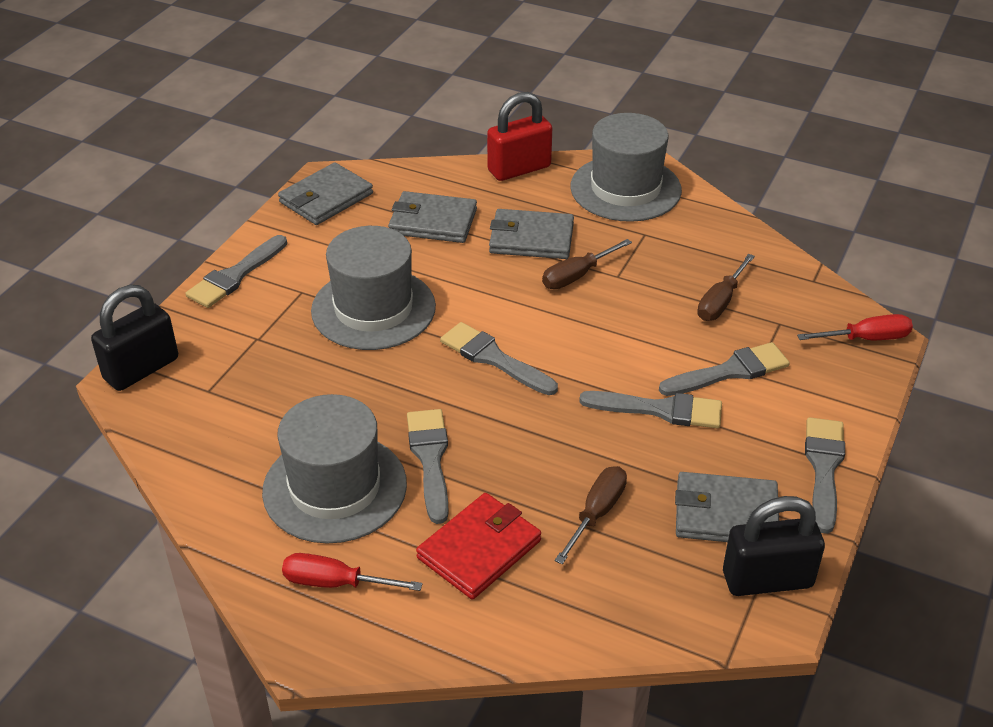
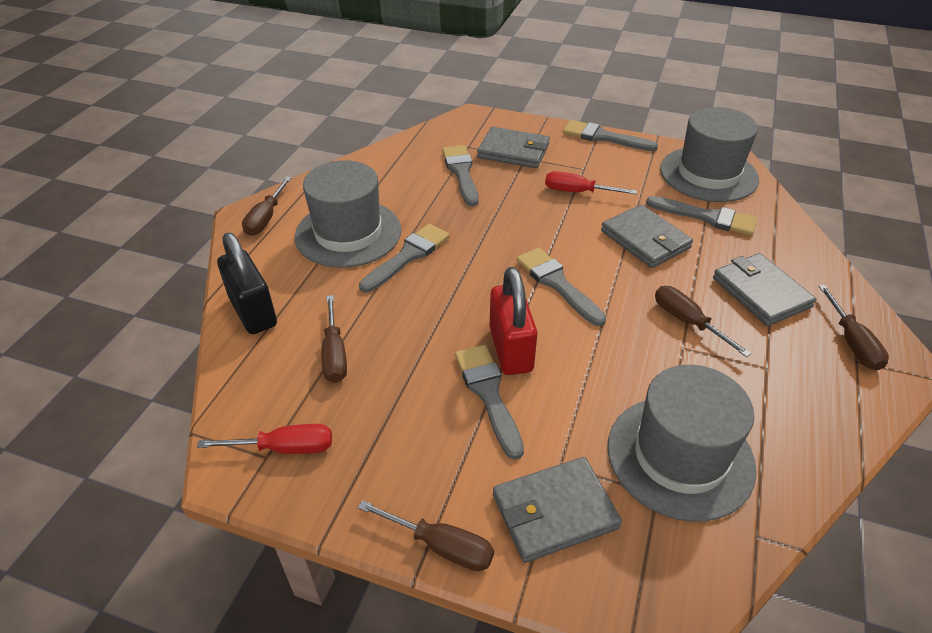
black padlock: 2 -> 1
brown screwdriver: 3 -> 5
red wallet: 1 -> 0

